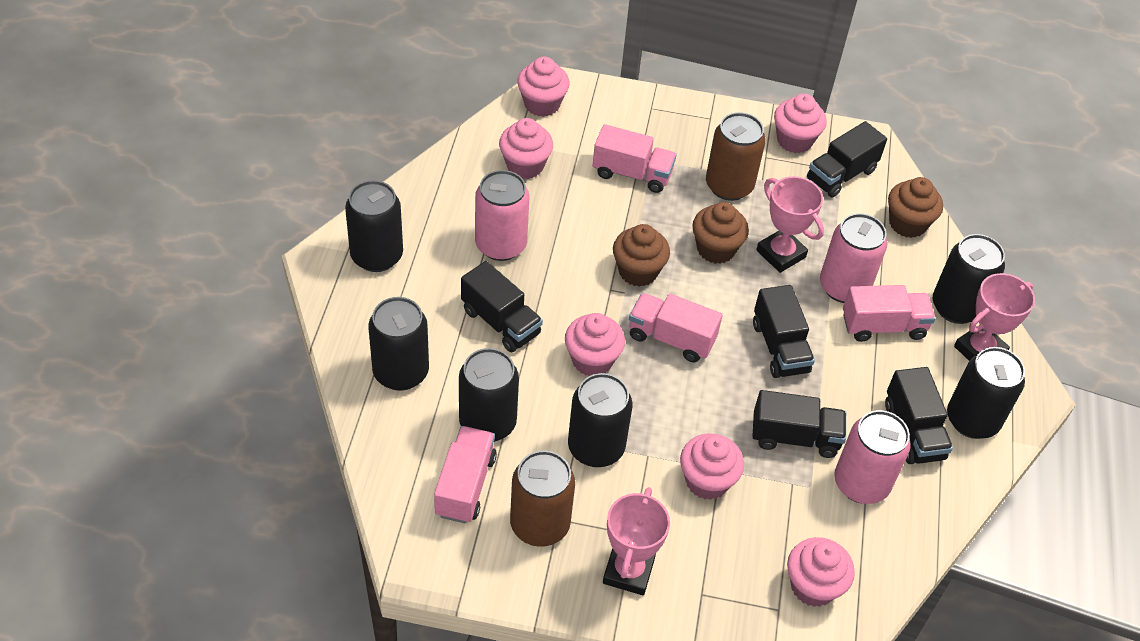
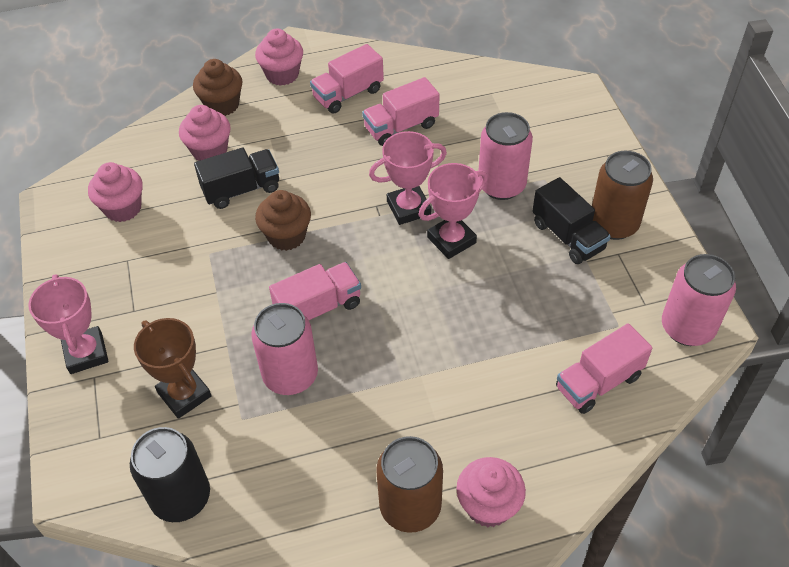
black can: 6 -> 1
black truck: 5 -> 2
brown cupcake: 3 -> 2
brown trophy: 0 -> 1
pink cupcake: 6 -> 4

